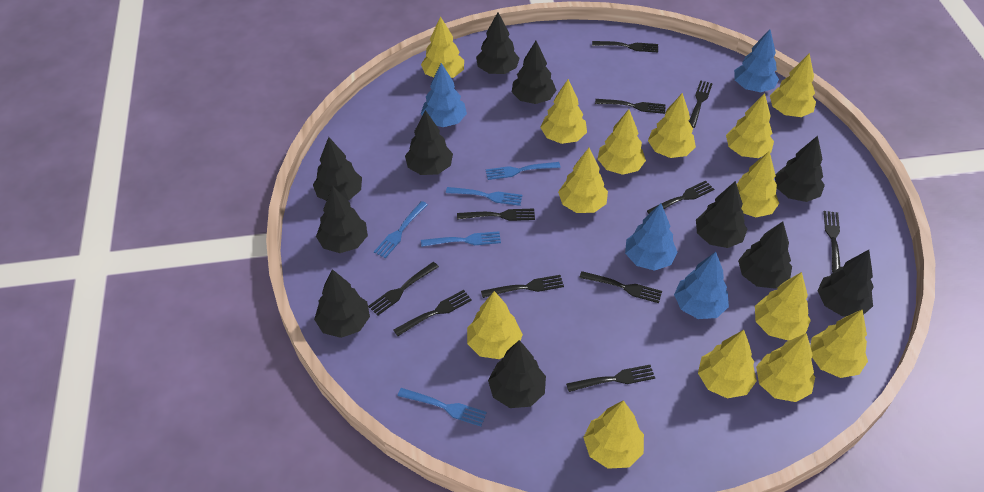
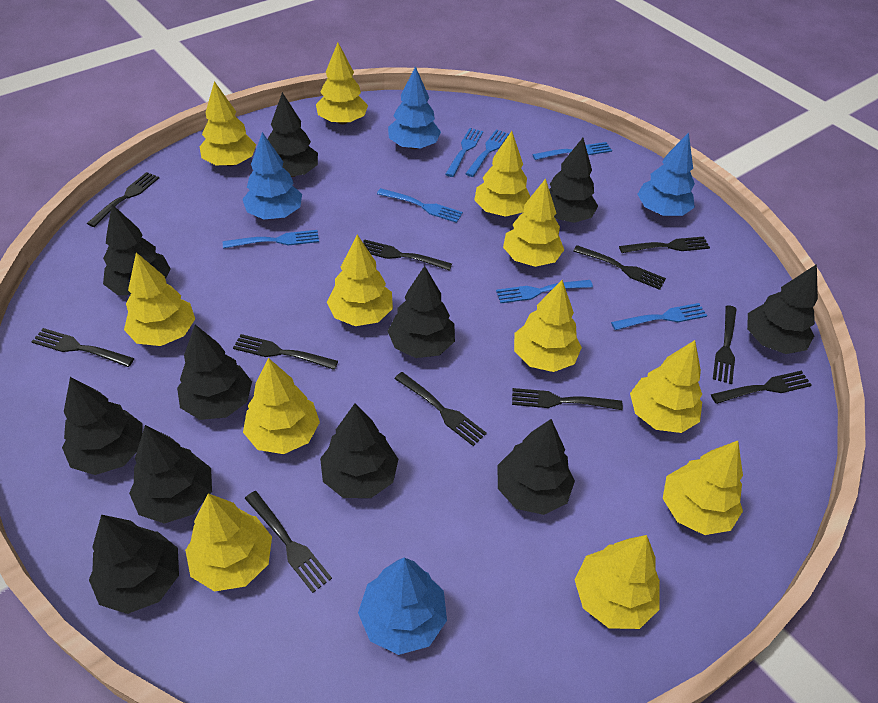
blue fork: 5 -> 7
yellow tree: 14 -> 12

